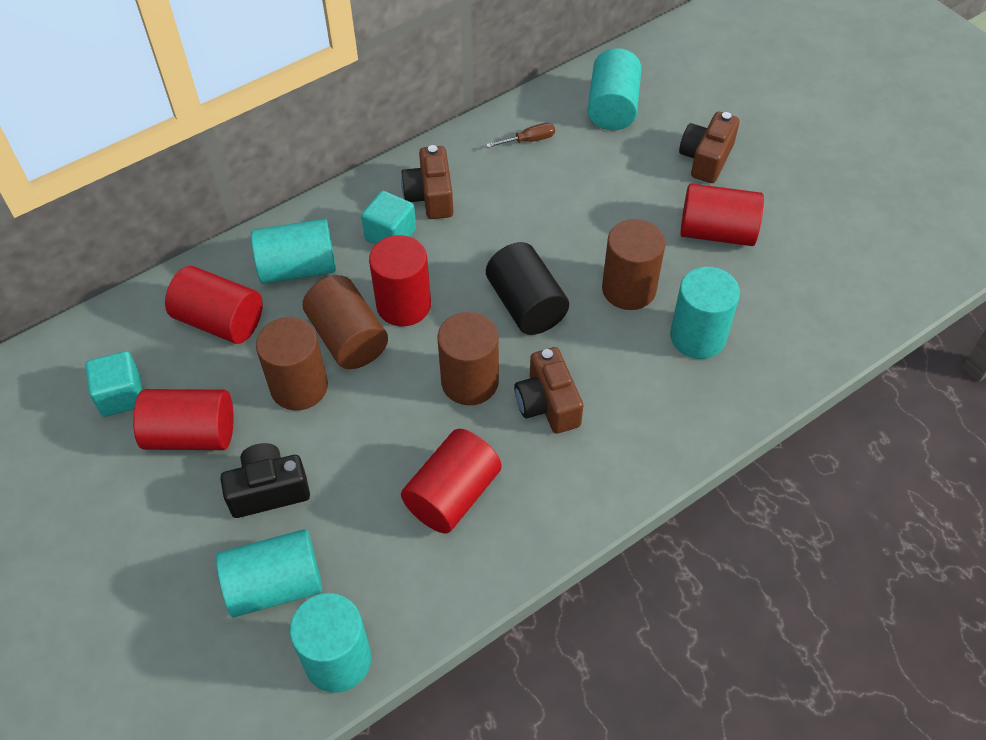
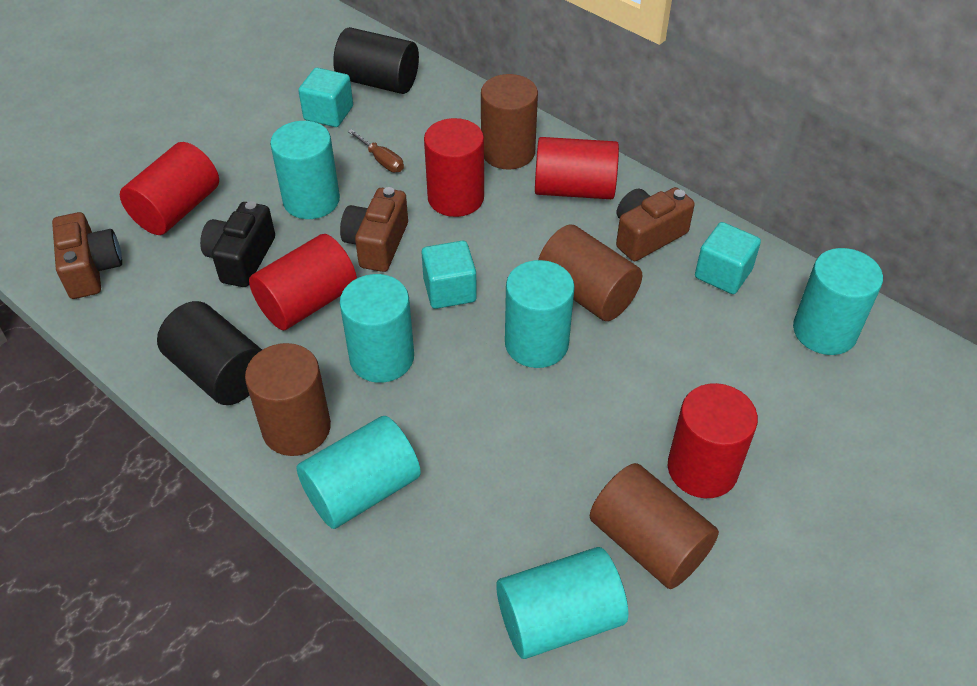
black cylinder: 1 -> 2
turquoise cube: 2 -> 3
turquoise cylinder: 5 -> 6

